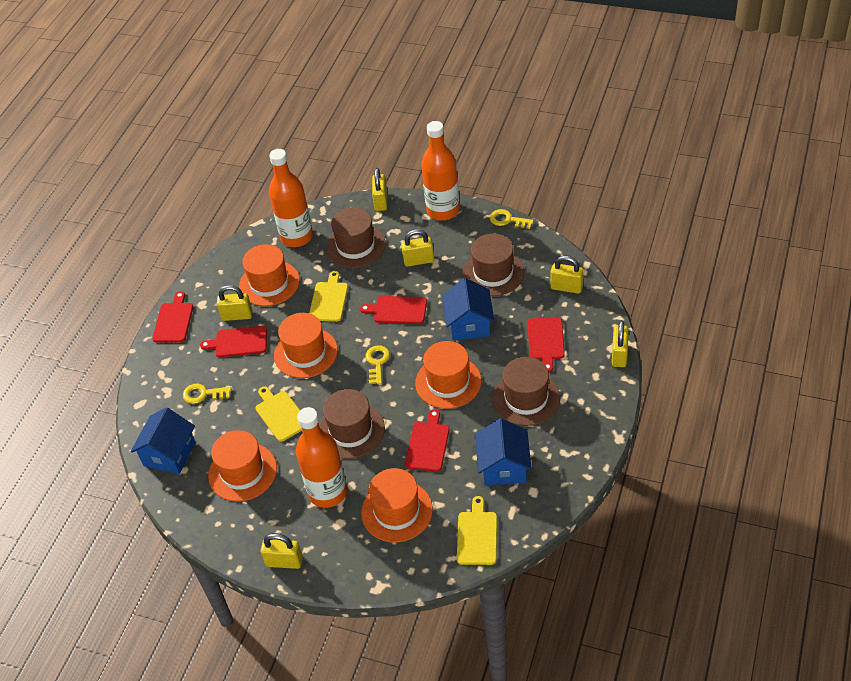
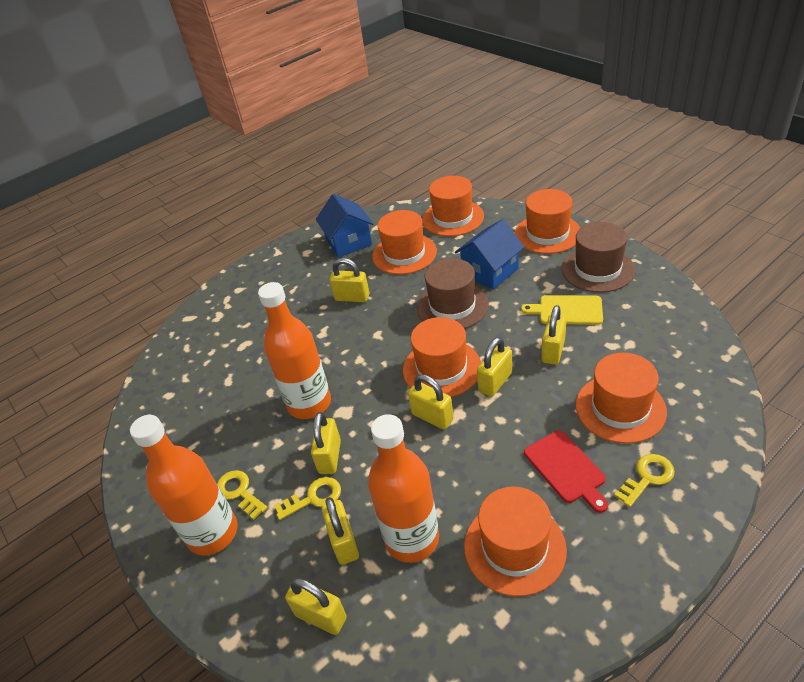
blue house: 3 -> 2
brown hat: 4 -> 2
orange hat: 5 -> 6
red cutting board: 5 -> 1
yellow cutting board: 3 -> 1
yellow padlock: 6 -> 7

